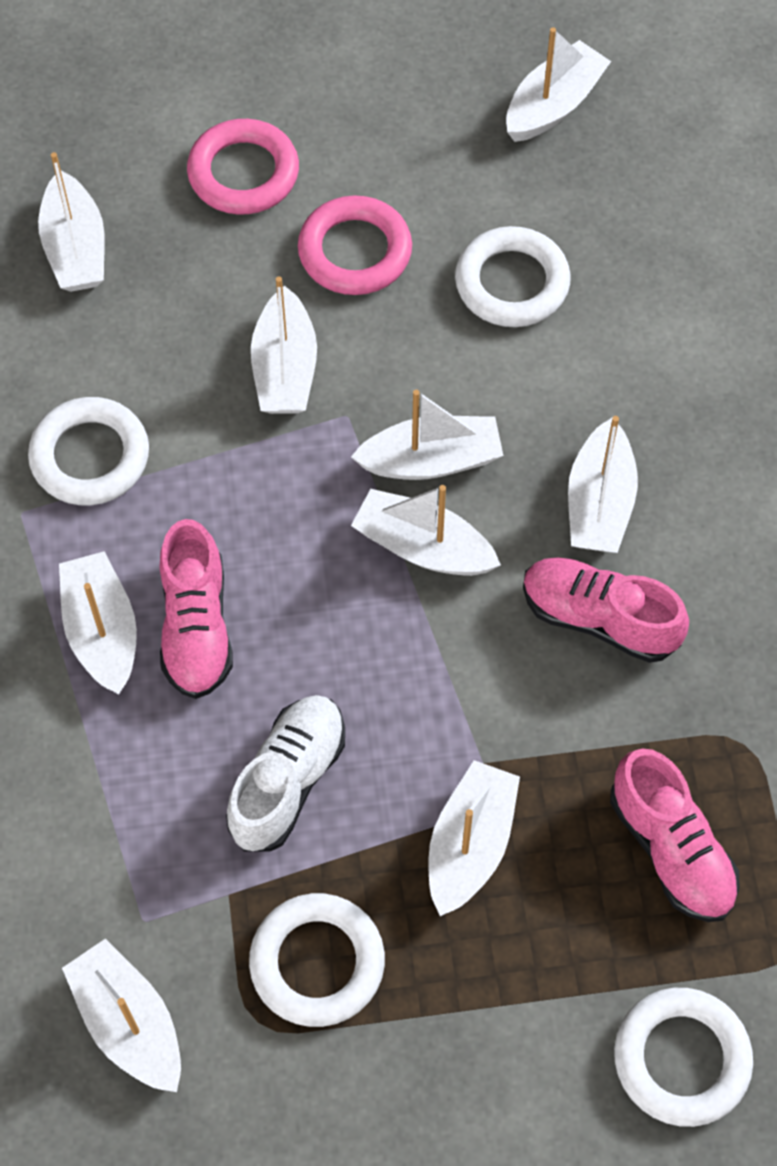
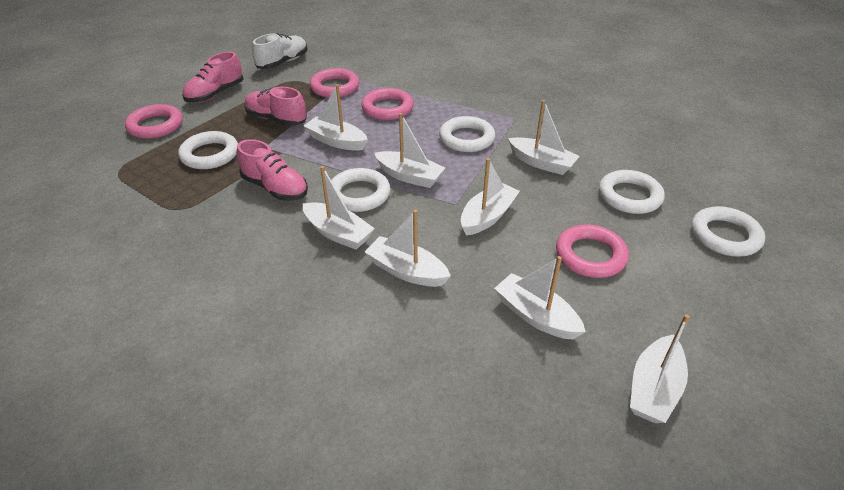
pink ring: 2 -> 4
white boat: 9 -> 8
white ring: 4 -> 5

